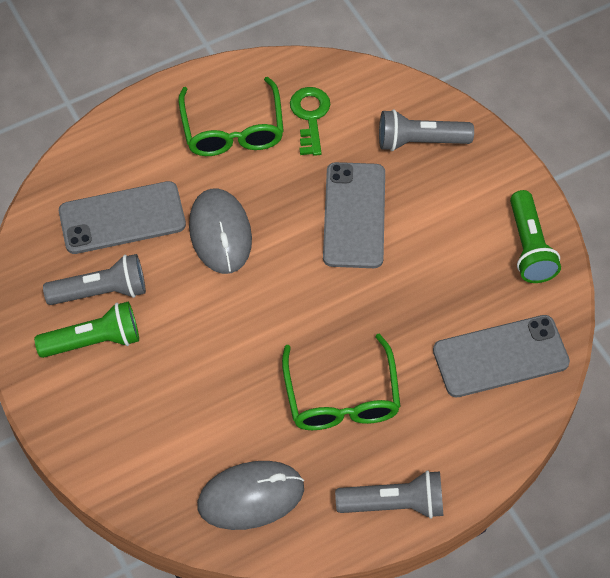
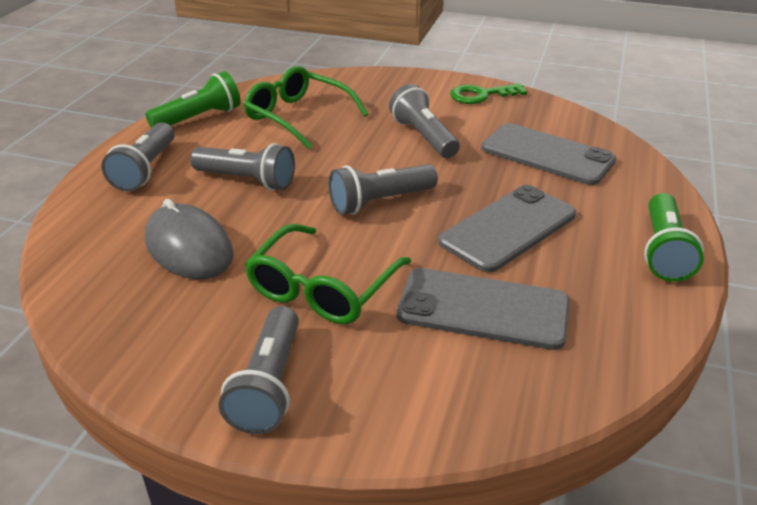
grey flashlight: 3 -> 5
grey mouse: 2 -> 1

